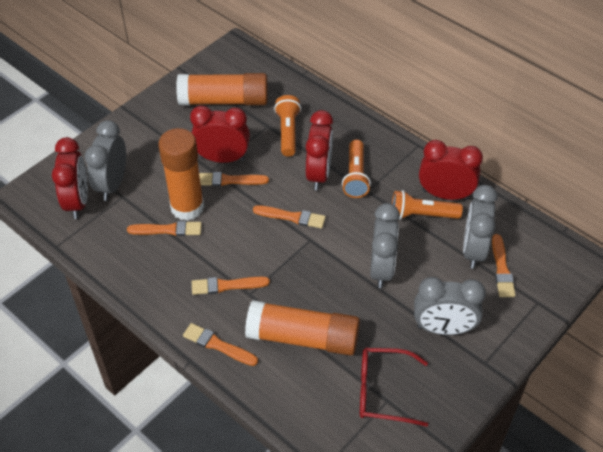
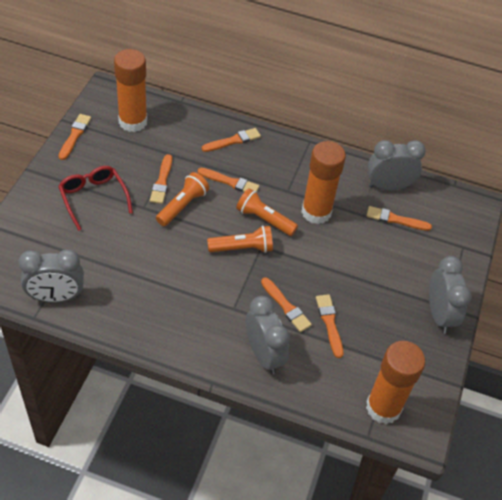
orange brush: 6 -> 7
red clock: 4 -> 0

